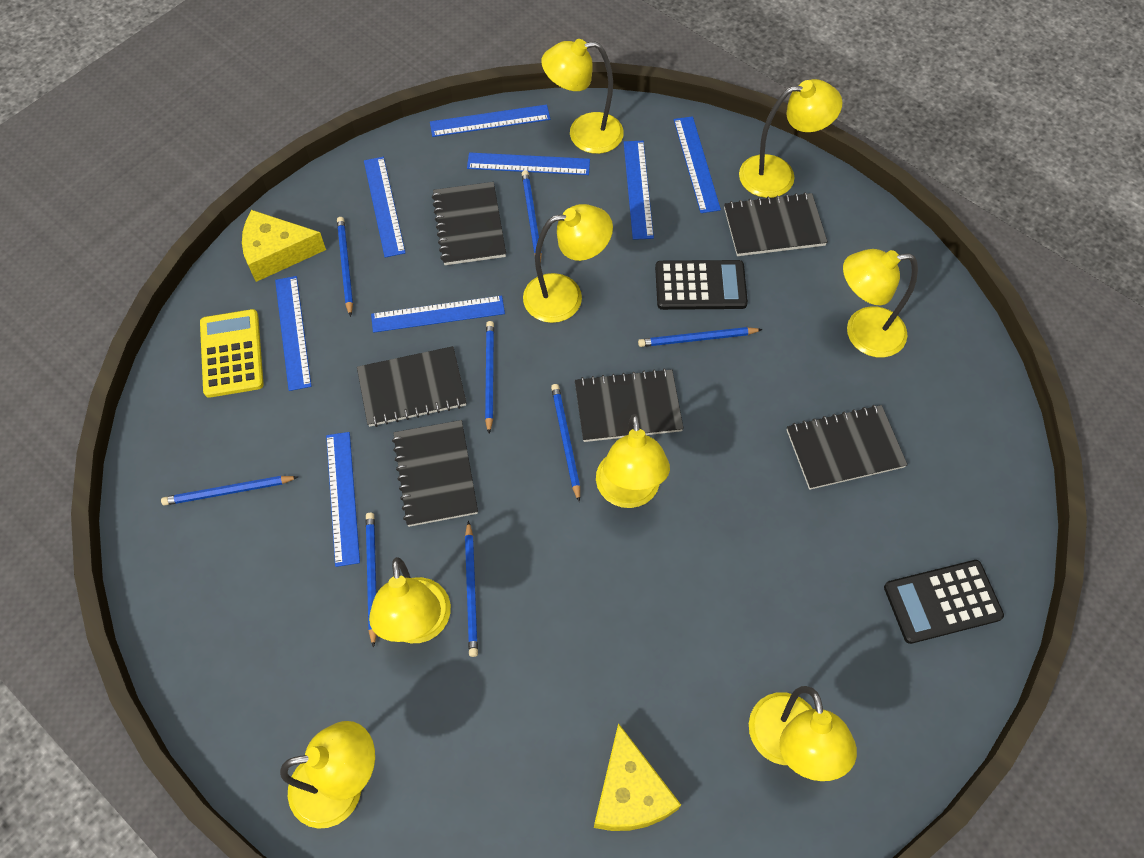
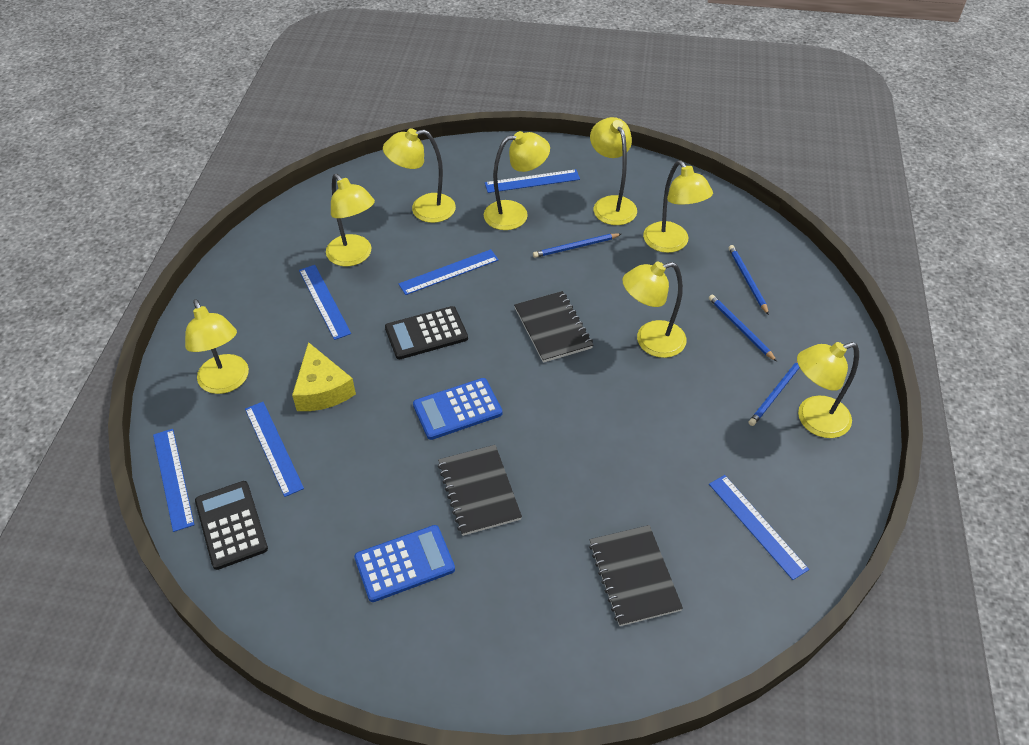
black notebook: 6 -> 3
blue calculator: 0 -> 2
blue pencil: 8 -> 4
blue ruler: 8 -> 6
yellow calculator: 1 -> 0
yellow cheese: 2 -> 1

